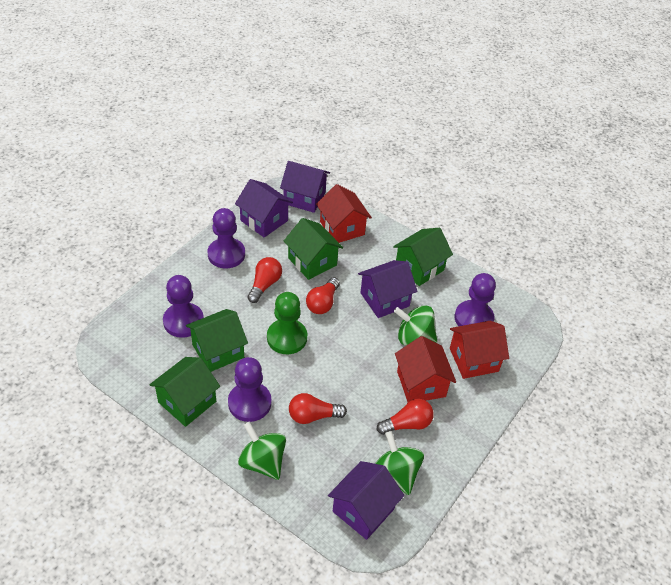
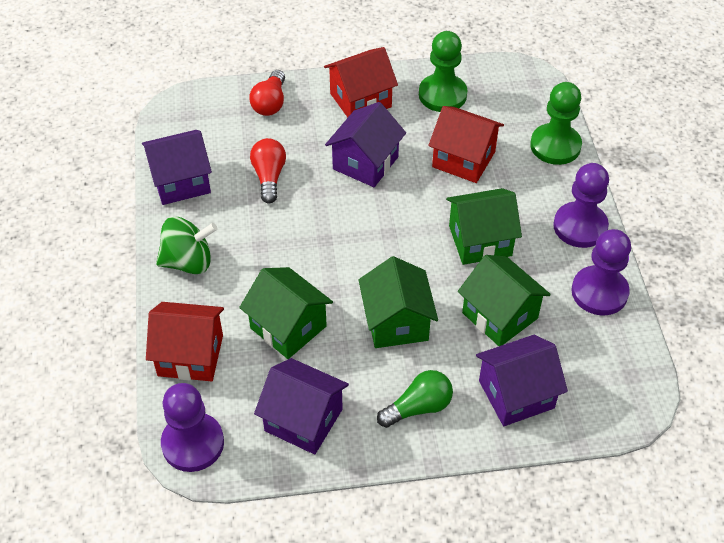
green light bulb: 0 -> 1
green pawn: 1 -> 2
green spinning top: 3 -> 1
purple pawn: 4 -> 3
red light bulb: 4 -> 2

